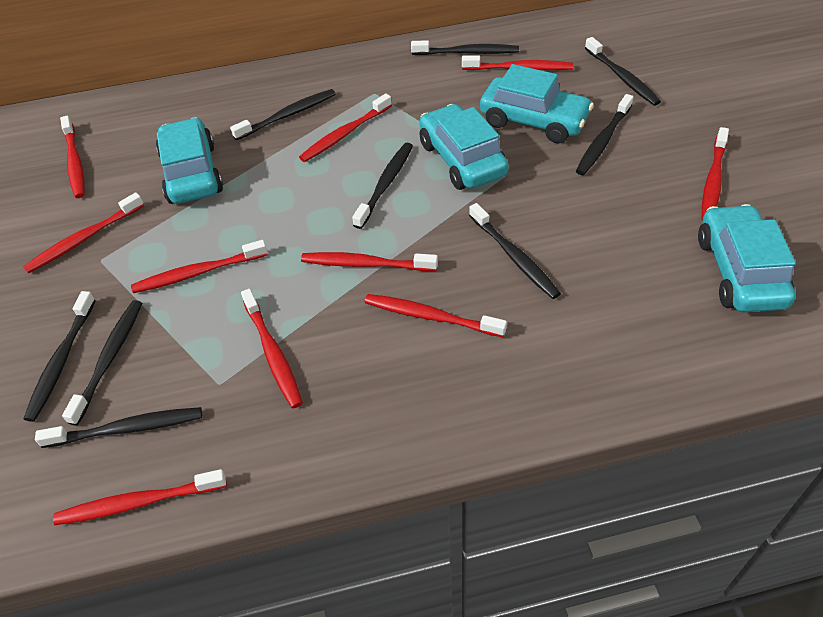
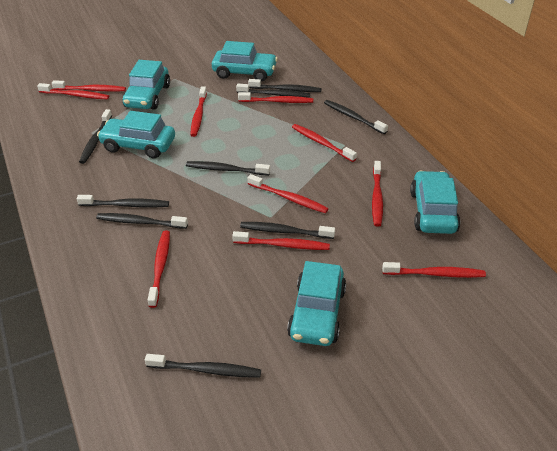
turquoise car: 4 -> 5

